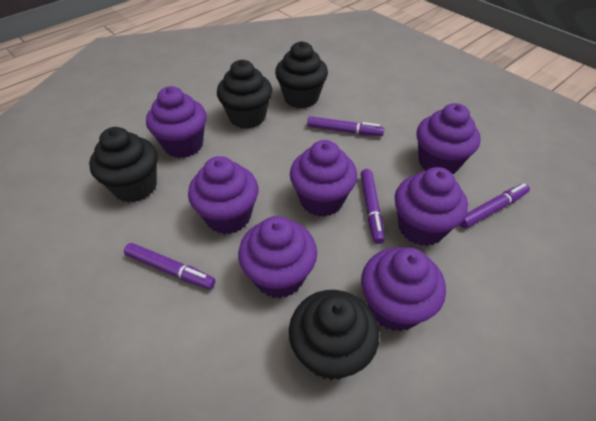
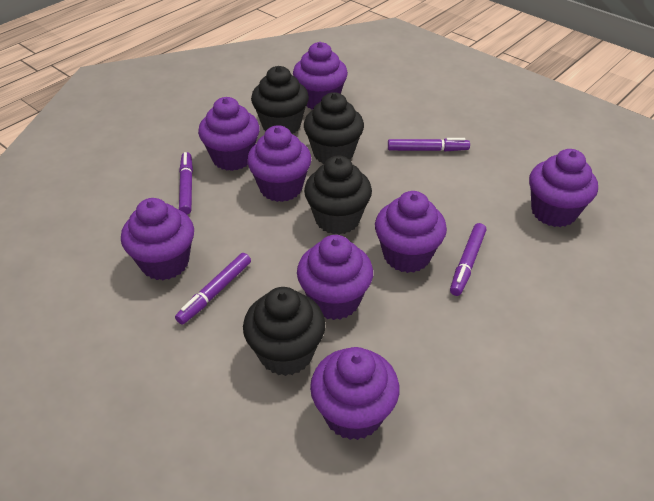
purple cupcake: 7 -> 8

